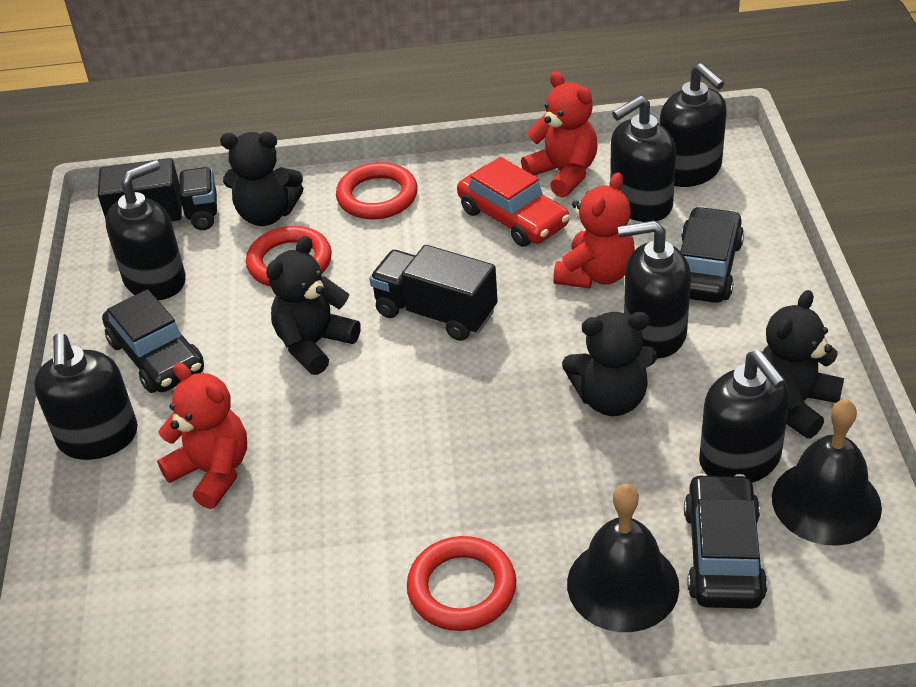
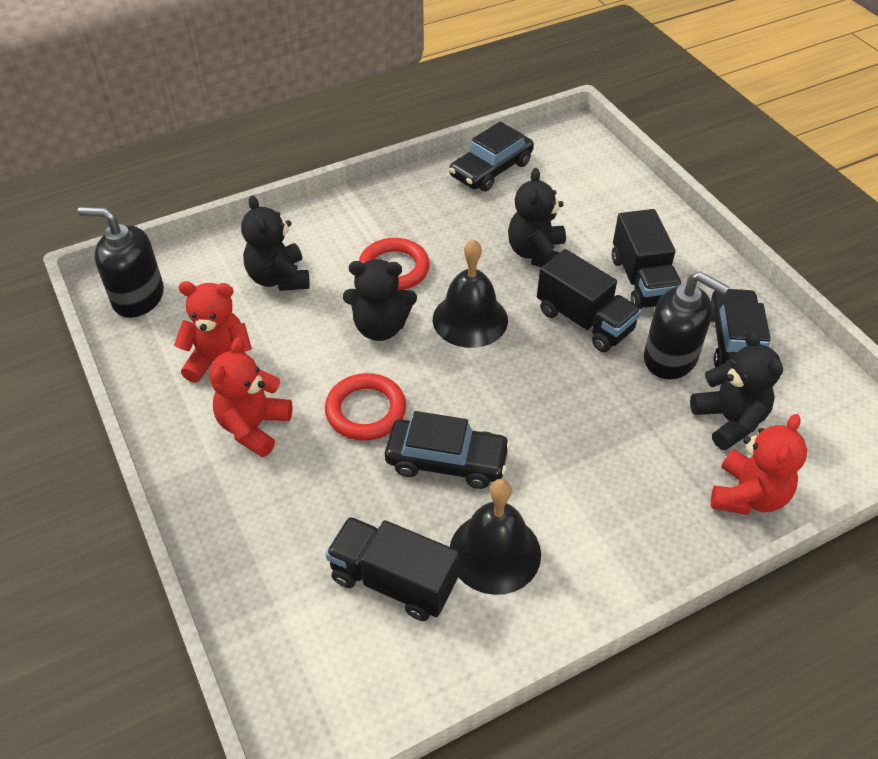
black soap dispenser: 6 -> 2
black truck: 2 -> 3
red car: 1 -> 0
red ring: 3 -> 2

